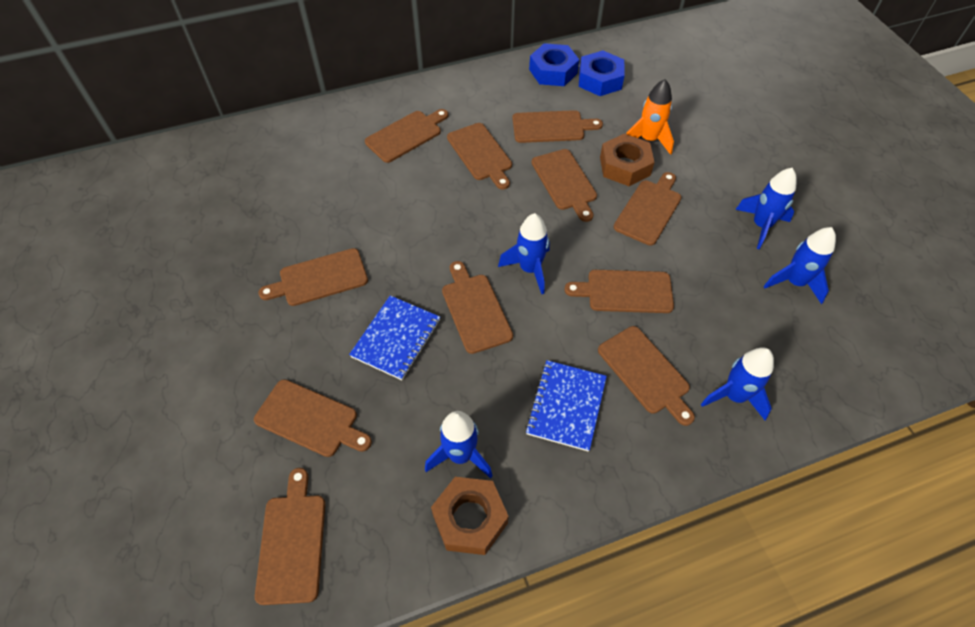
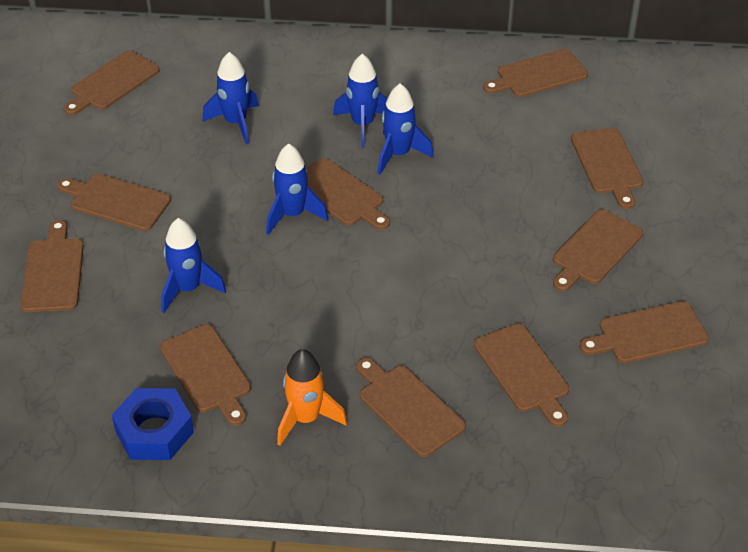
blue notebook: 2 -> 0
blue nut: 2 -> 1
brown nut: 2 -> 0

